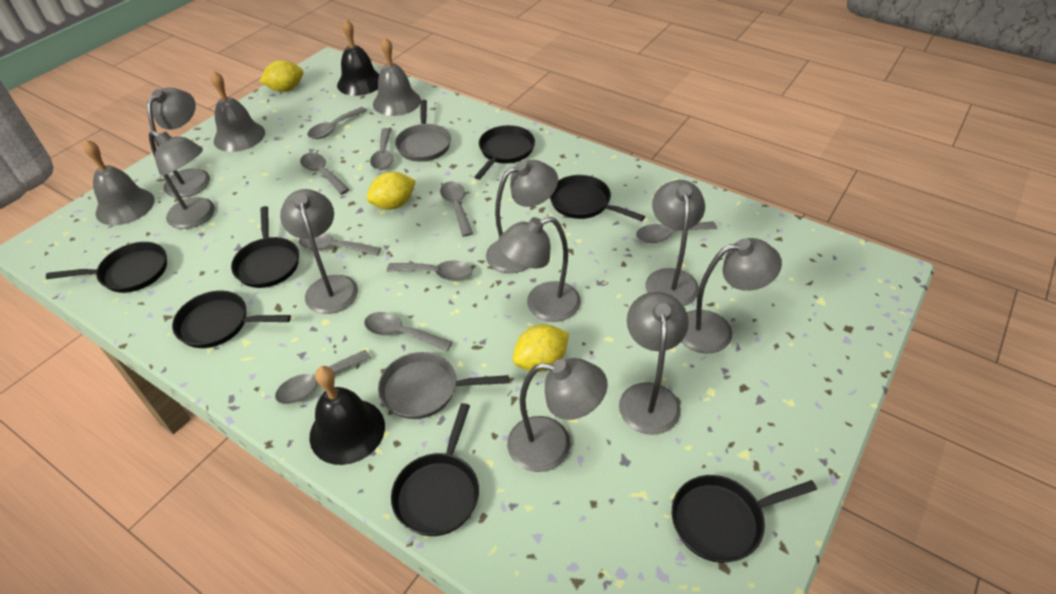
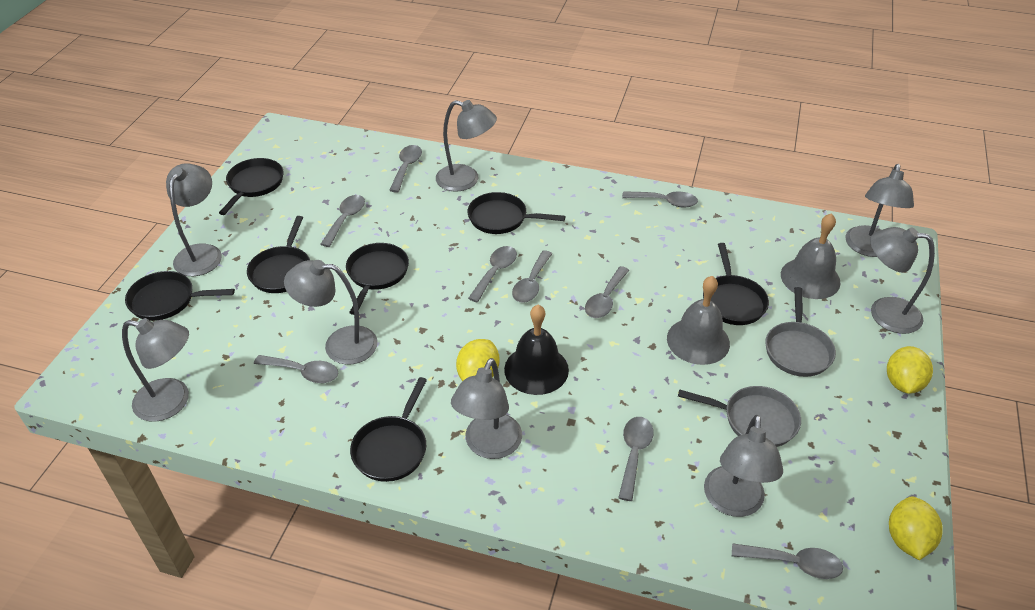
black bell: 2 -> 1
grey bell: 3 -> 2
grey lamp: 9 -> 8

